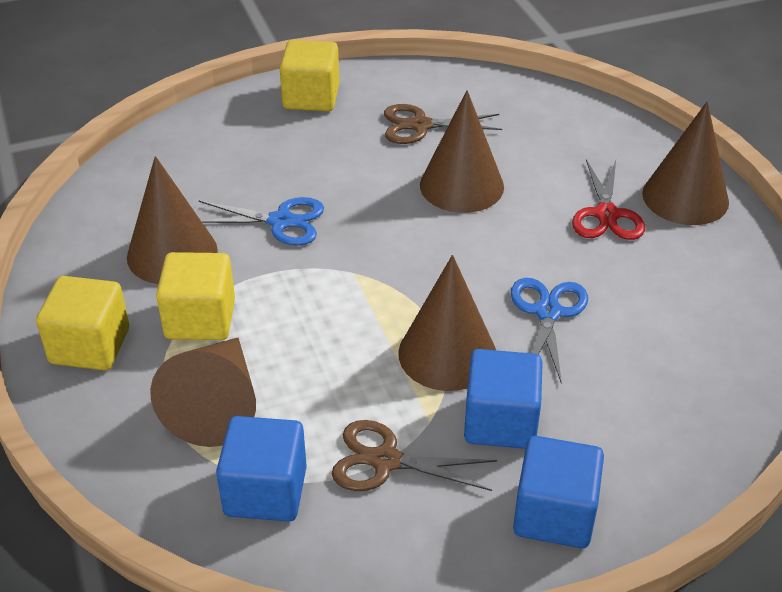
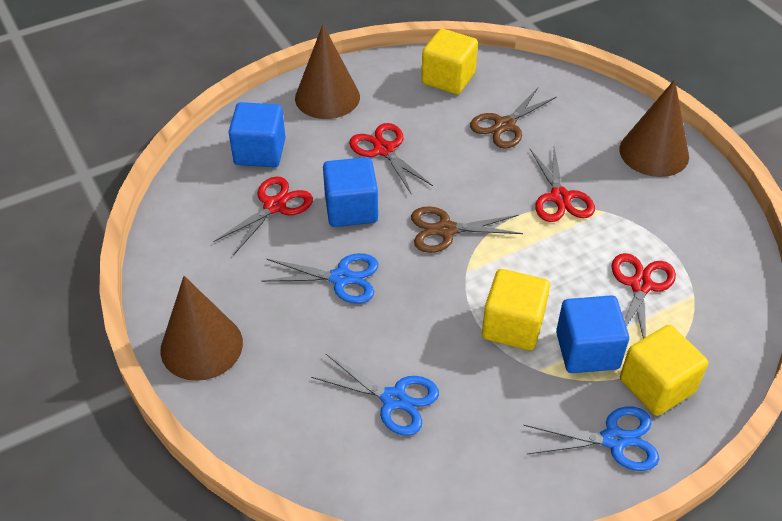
blue scissors: 2 -> 3
brown cone: 5 -> 3
red scissors: 1 -> 4

